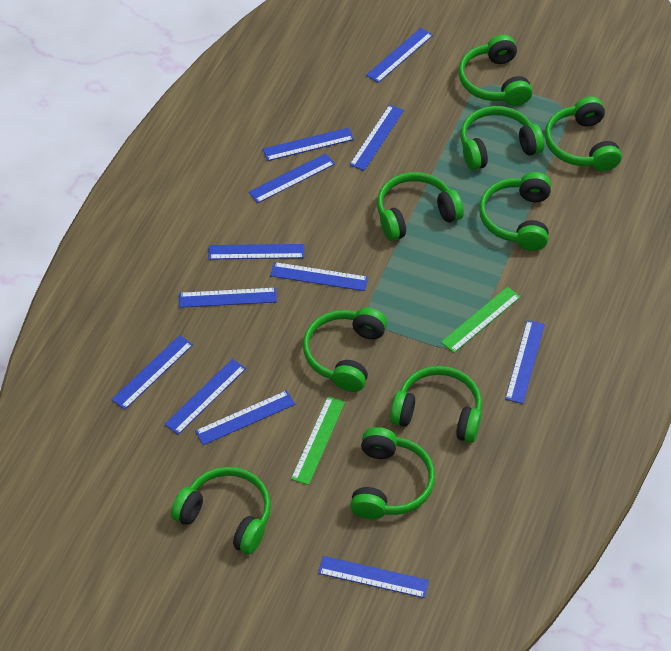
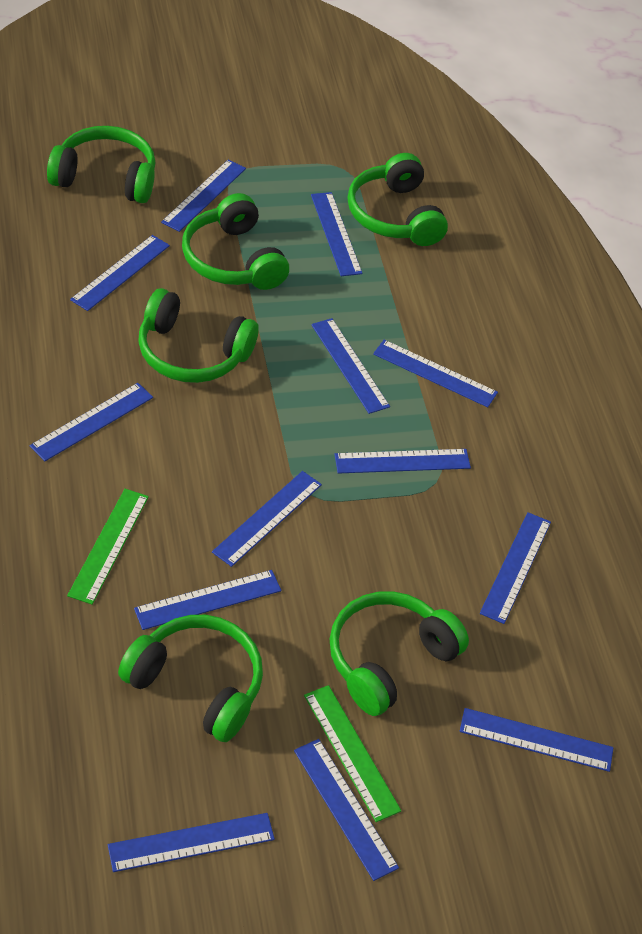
blue ruler: 12 -> 13
green headphones: 9 -> 6

